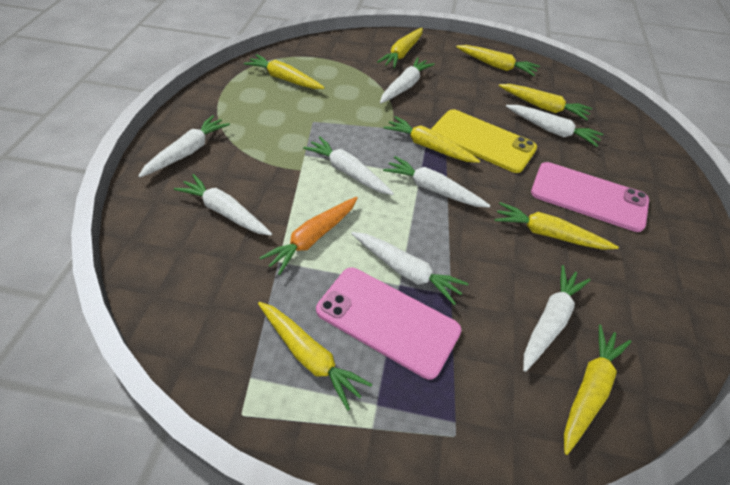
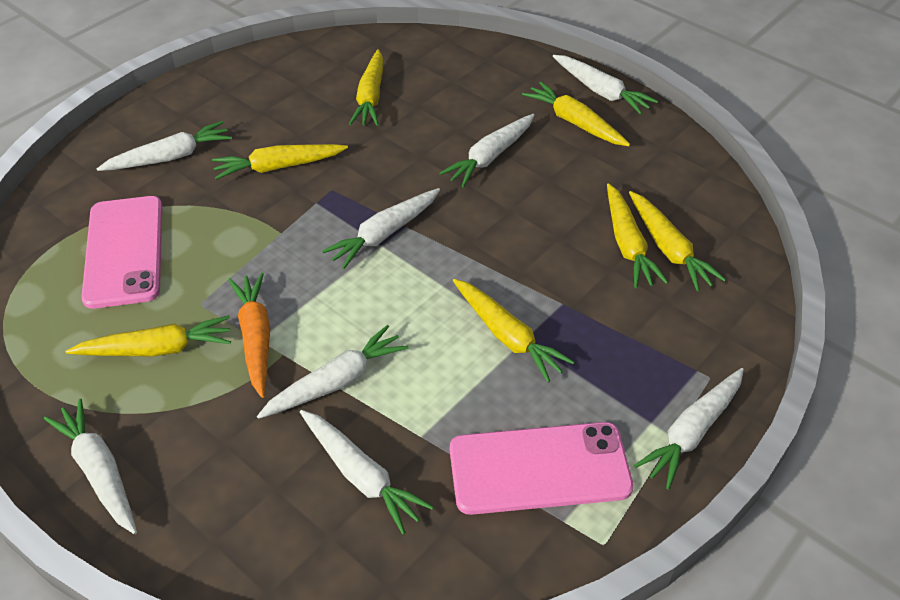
yellow carrot: 8 -> 7
yellow phone: 1 -> 0

